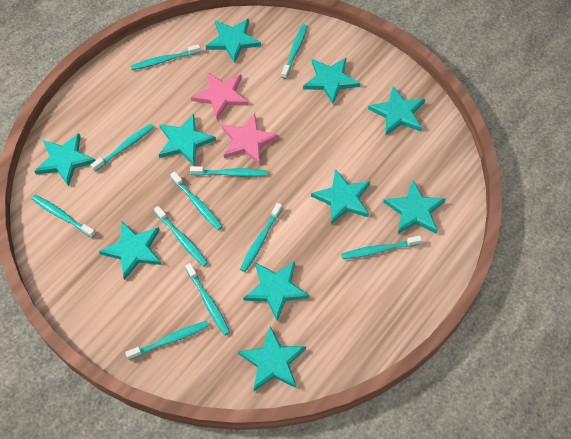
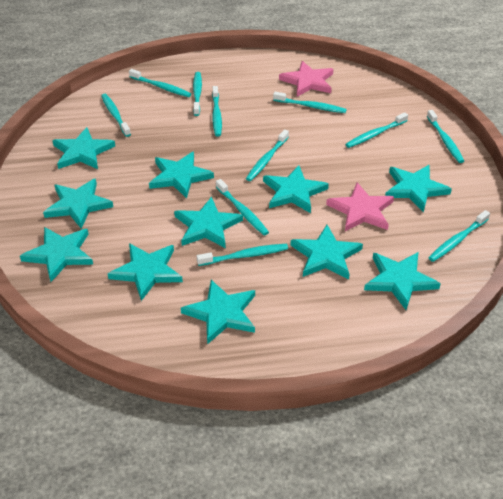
turquoise star: 10 -> 11

